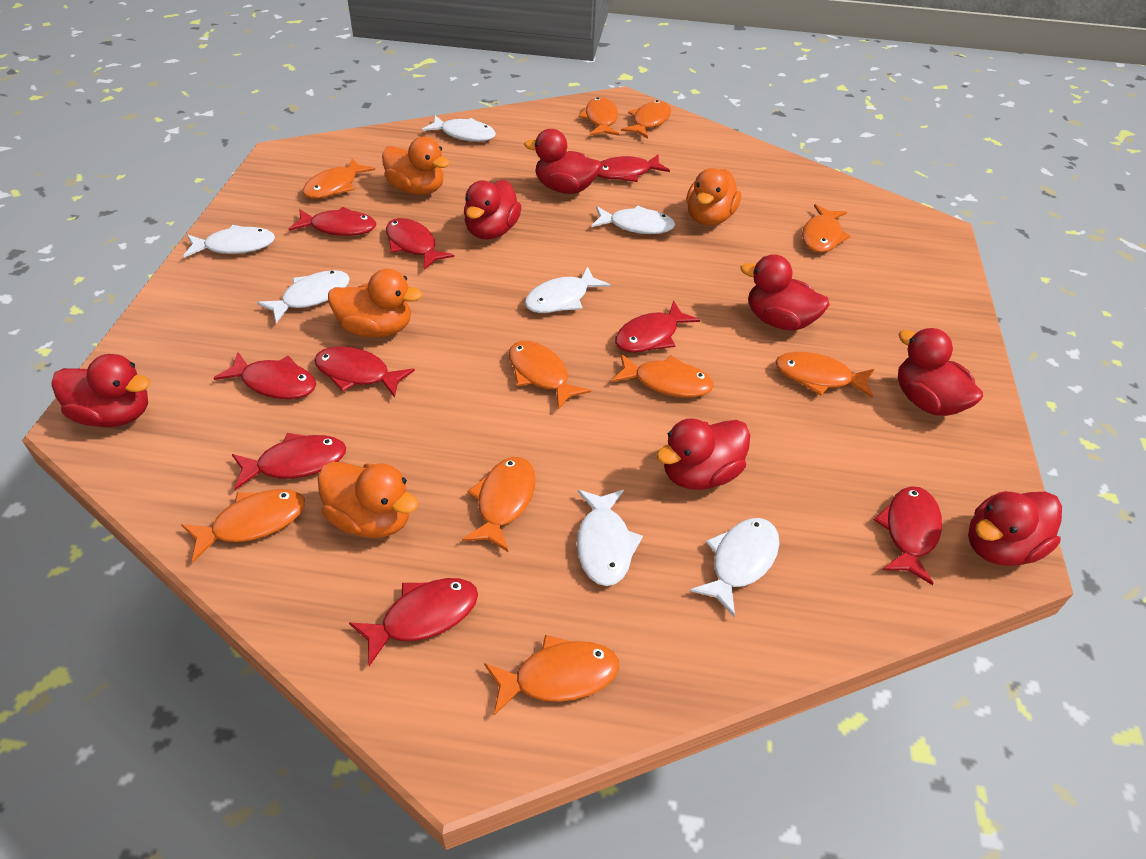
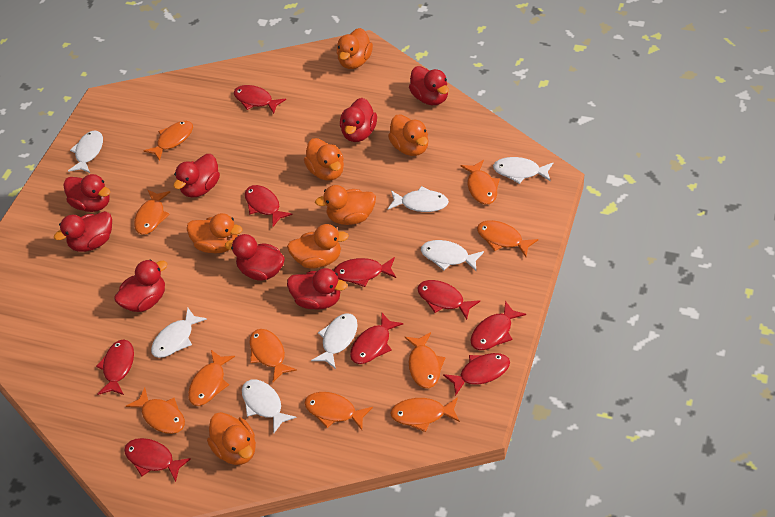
orange duck: 4 -> 7
red duck: 7 -> 8

